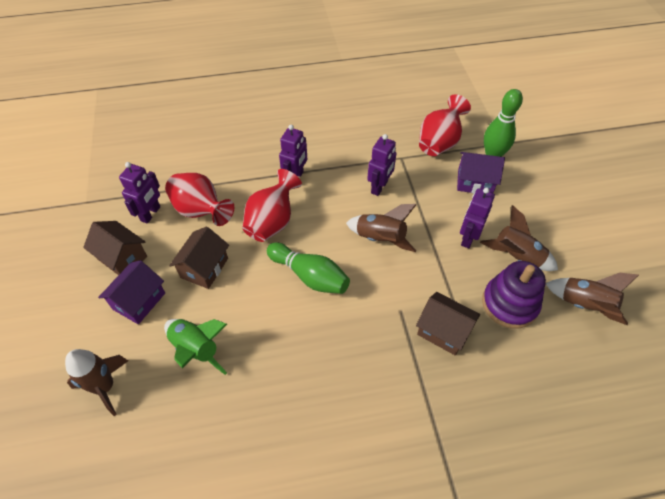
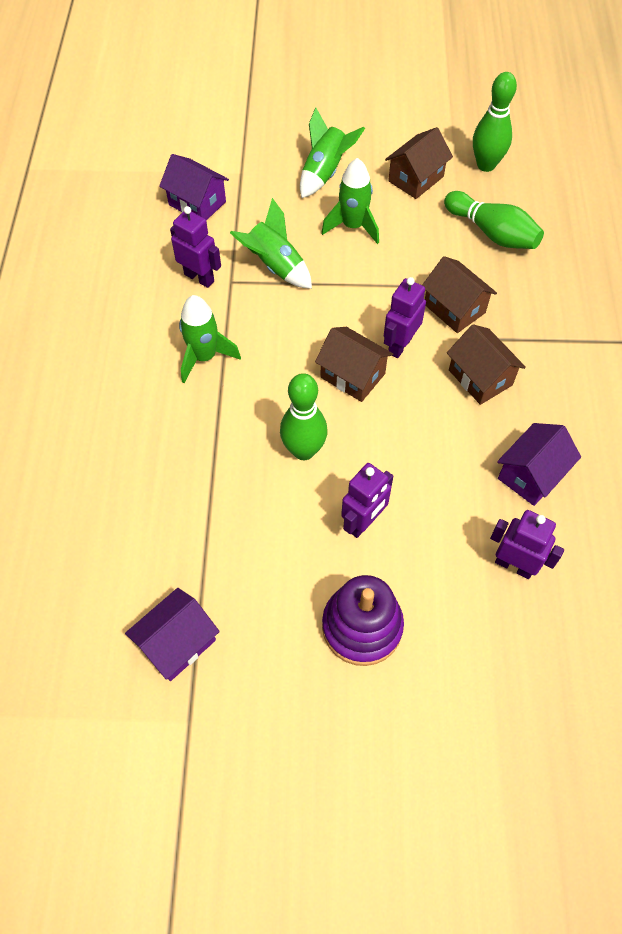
brown house: 3 -> 4
brown rocket: 4 -> 0
green bowling pin: 2 -> 3
green rocket: 1 -> 4
purple house: 2 -> 3
red vase: 3 -> 0

